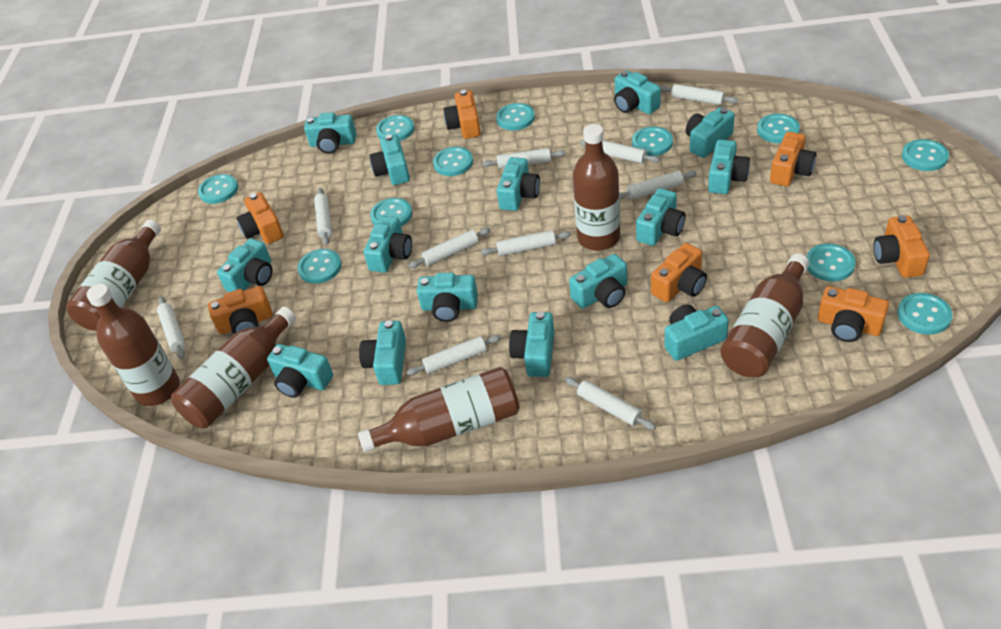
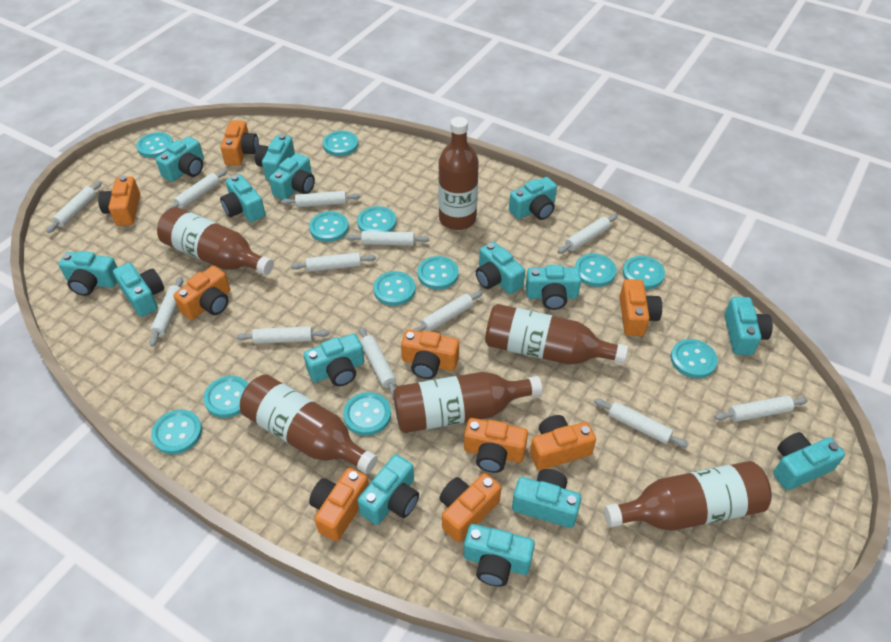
orange camera: 7 -> 9
turquoise button: 11 -> 12
white rolling pin: 10 -> 12

